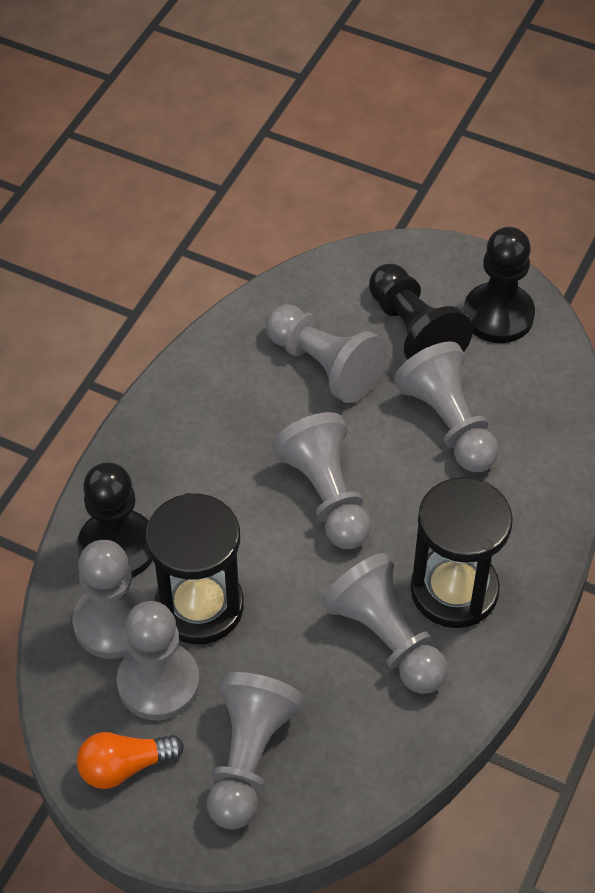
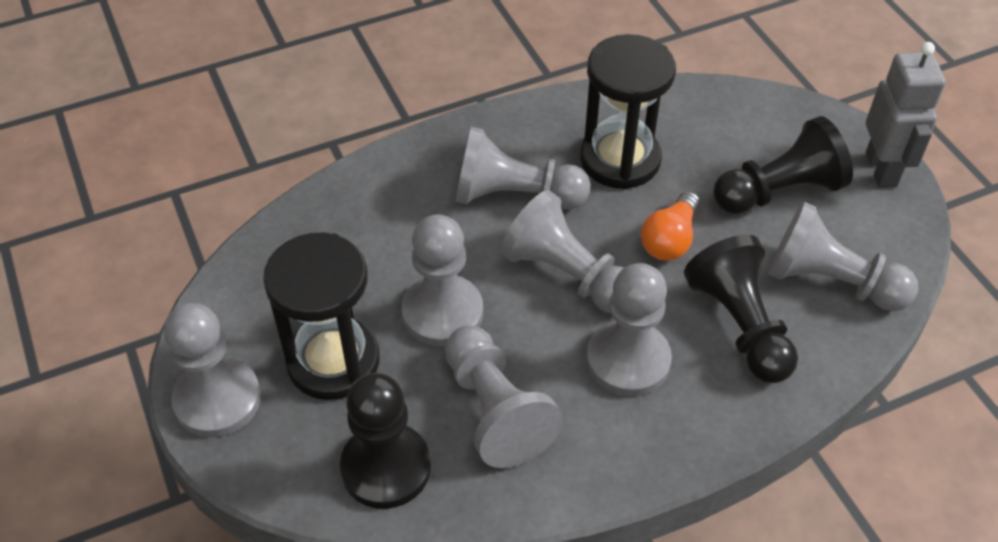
grey robot: 0 -> 1

